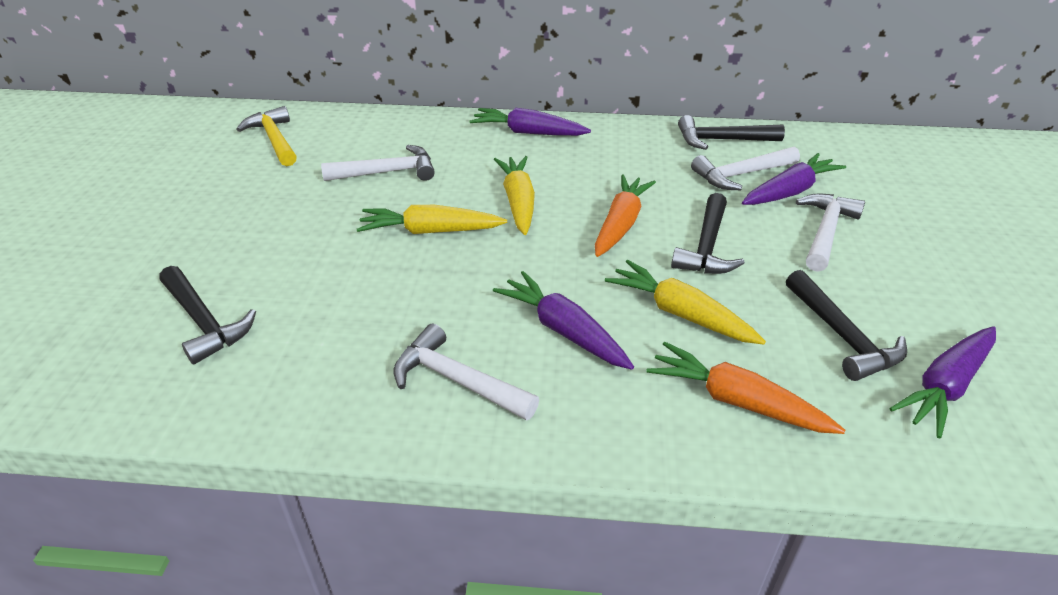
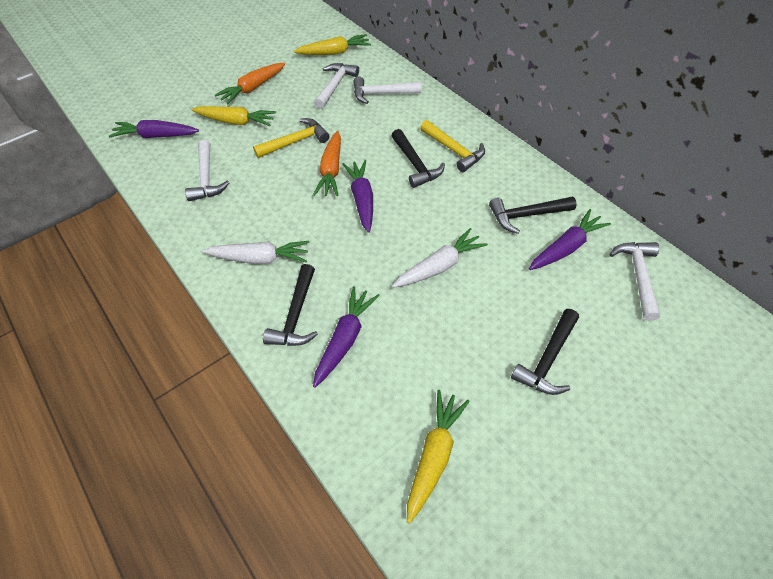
white carrot: 0 -> 2
yellow hammer: 1 -> 2

